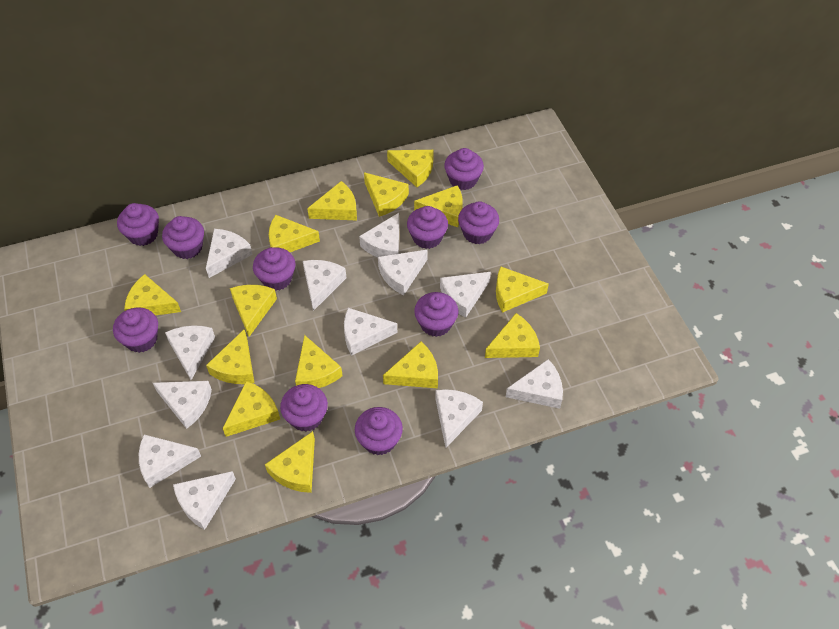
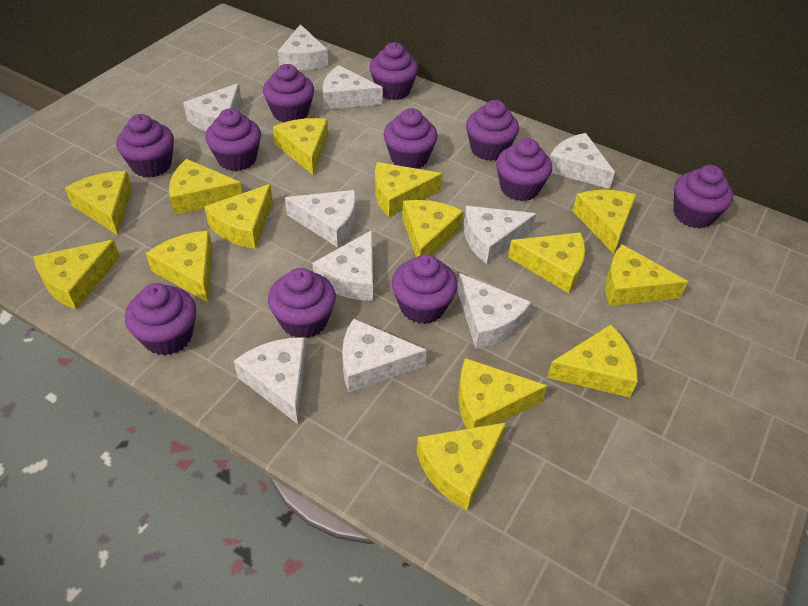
purple cupcake: 10 -> 11
white cheese: 12 -> 10

